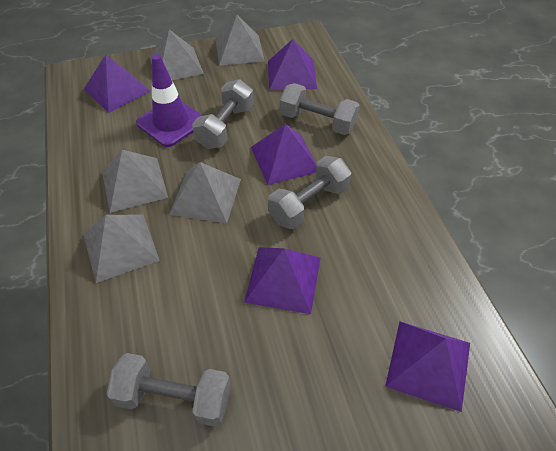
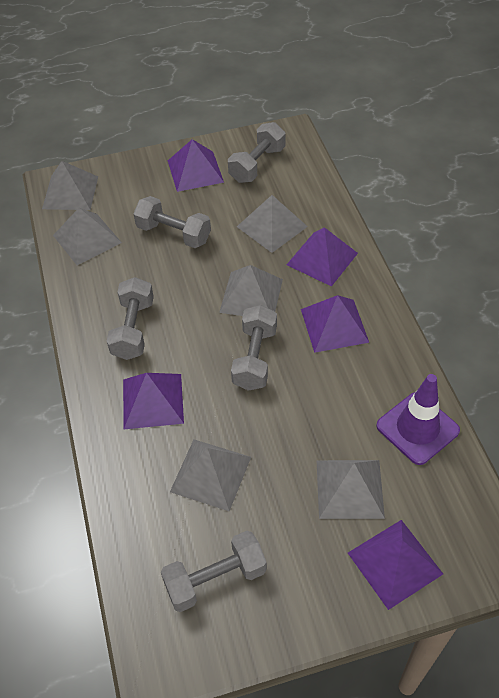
grey dumbbell: 4 -> 5
grey pyramid: 5 -> 6

